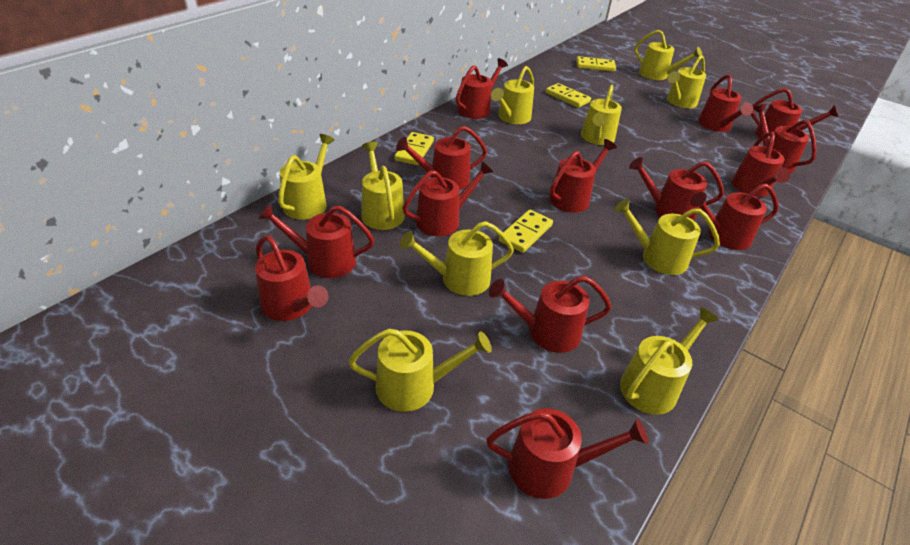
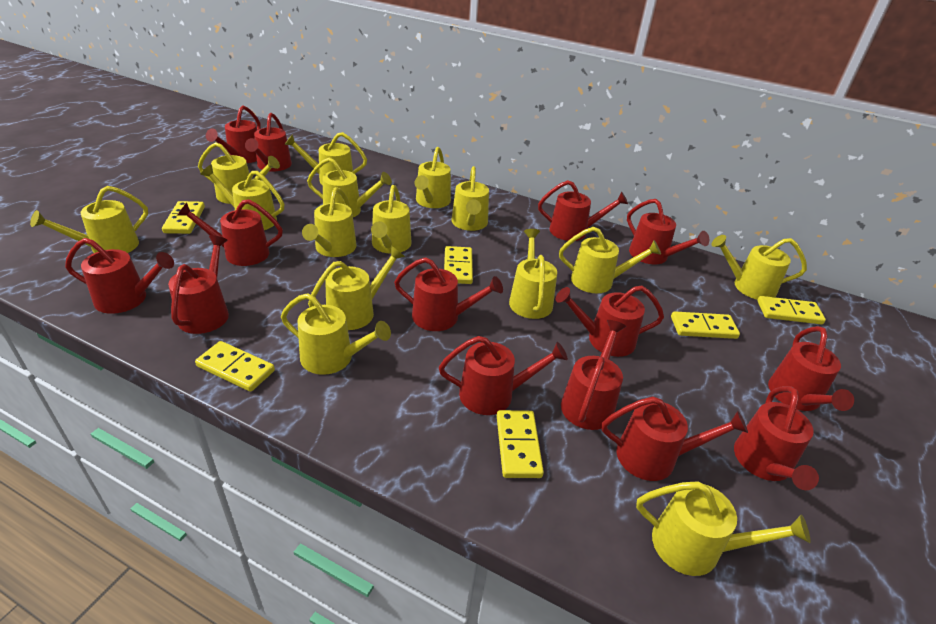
yellow domino: 4 -> 6
yellow watering can: 10 -> 15

